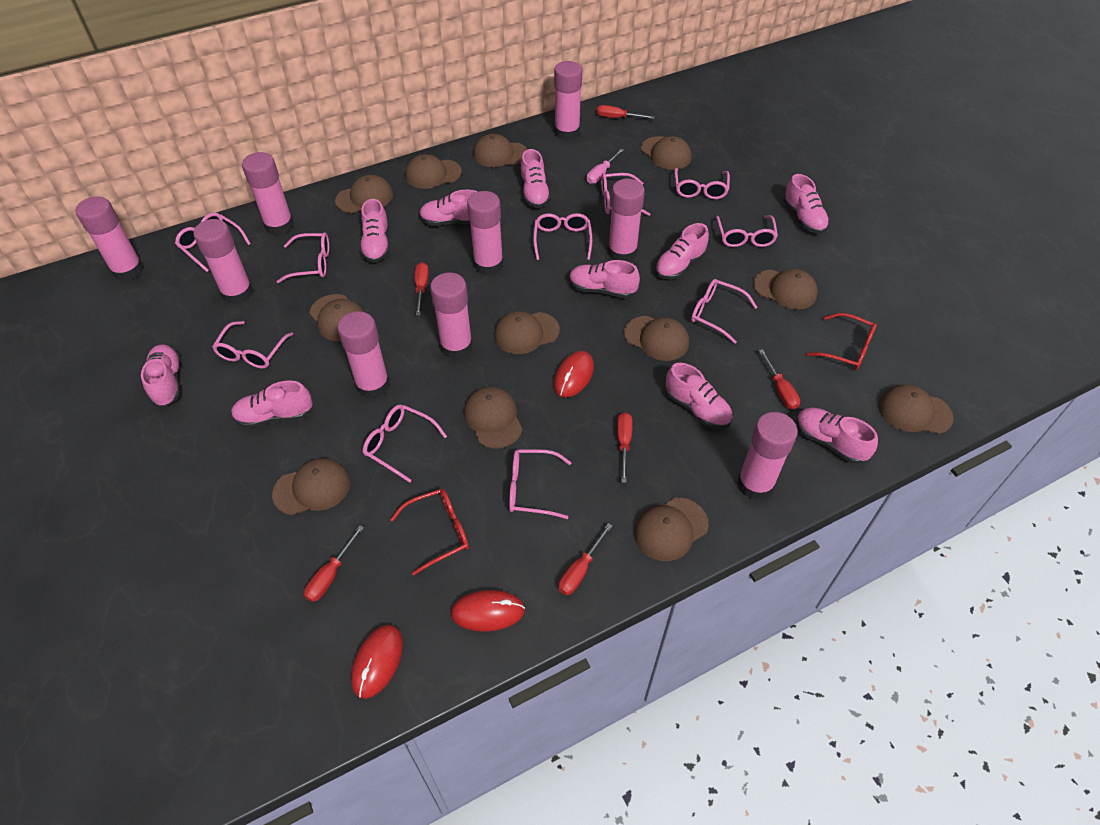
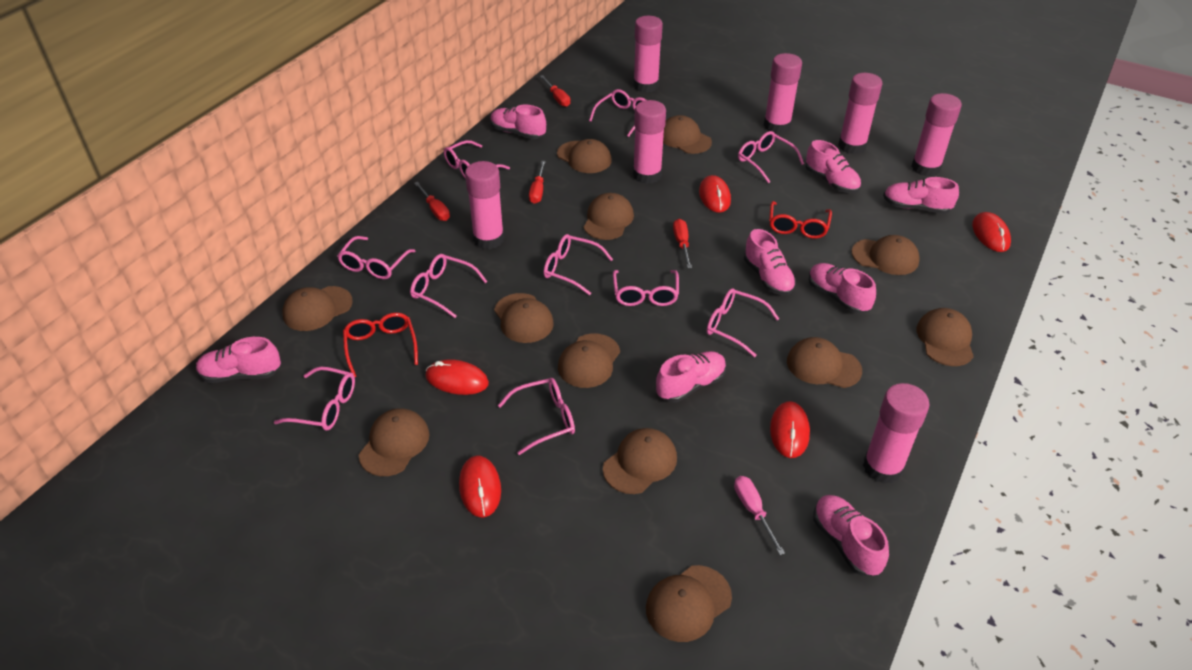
pink glue stick: 9 -> 7
pink shoe: 10 -> 8
red mouse: 3 -> 5
red screwdriver: 6 -> 4

